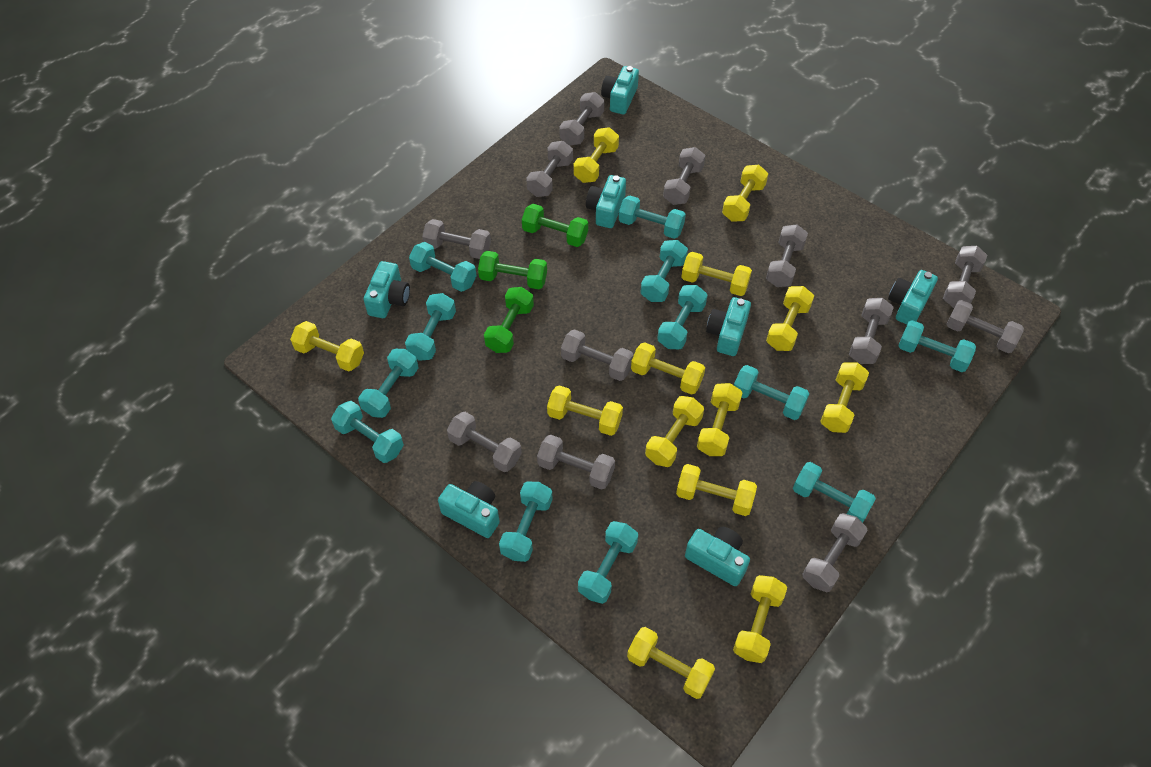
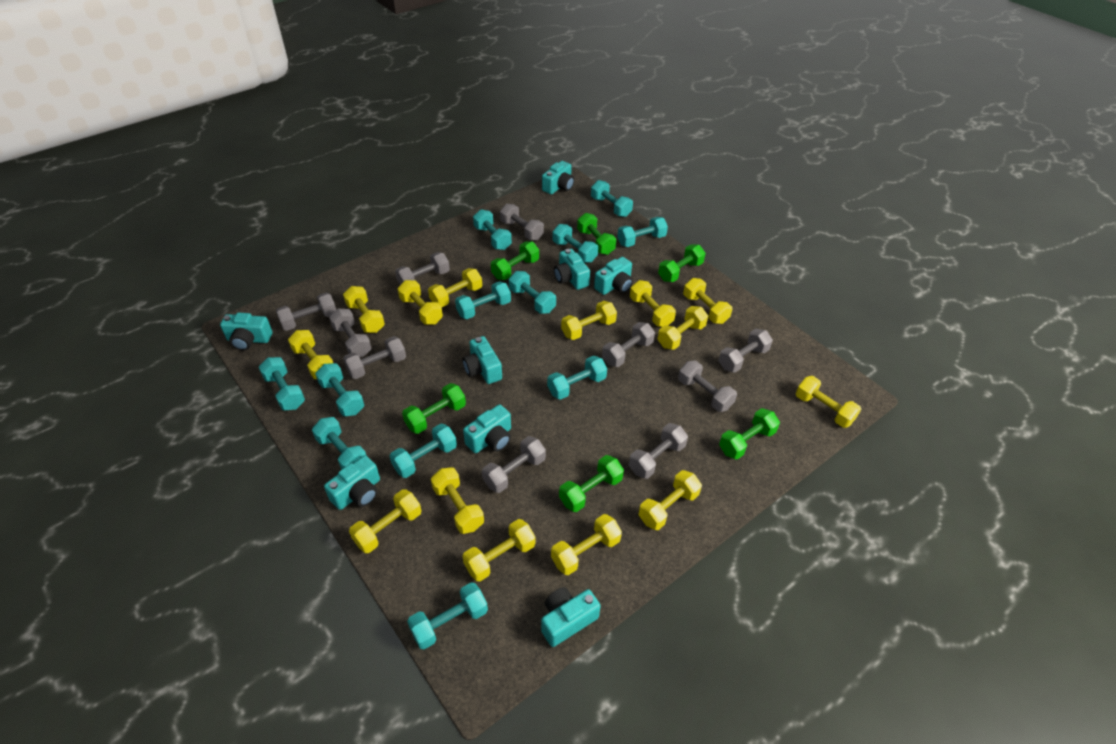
green dumbbell: 3 -> 6
grey dumbbell: 12 -> 10
turquoise camera: 7 -> 8
yellow dumbbell: 13 -> 14

